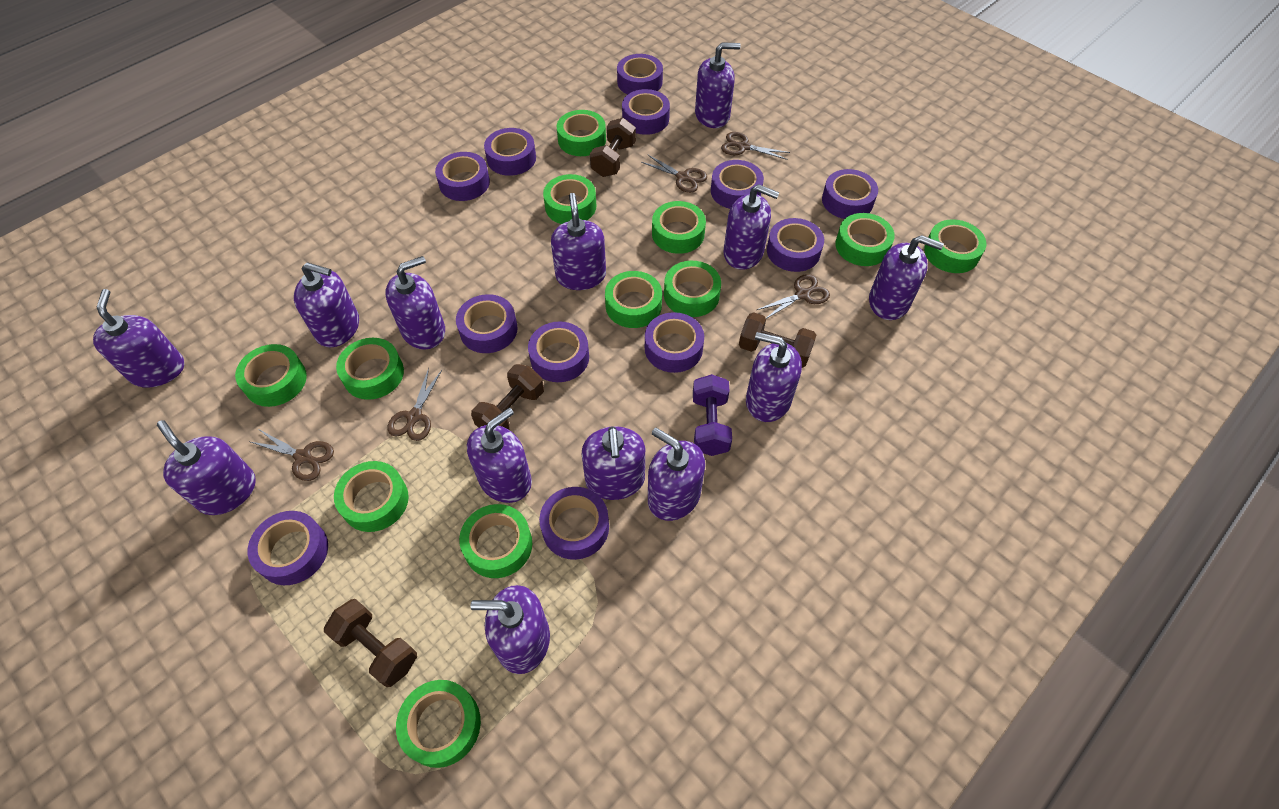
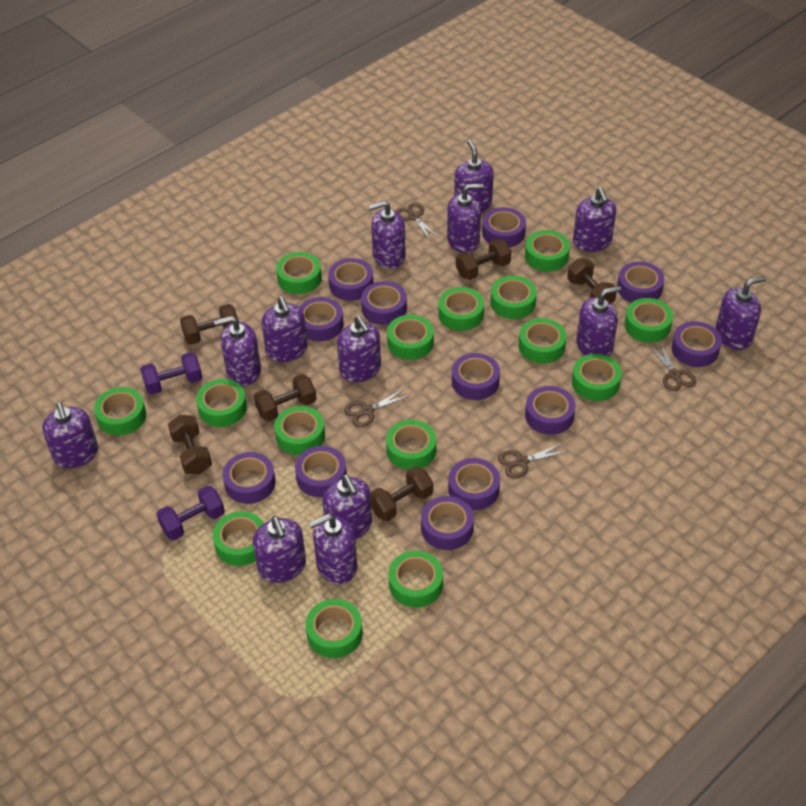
brown dumbbell: 4 -> 6
brown scissors: 5 -> 4
green tape: 12 -> 15
purple dumbbell: 1 -> 2

